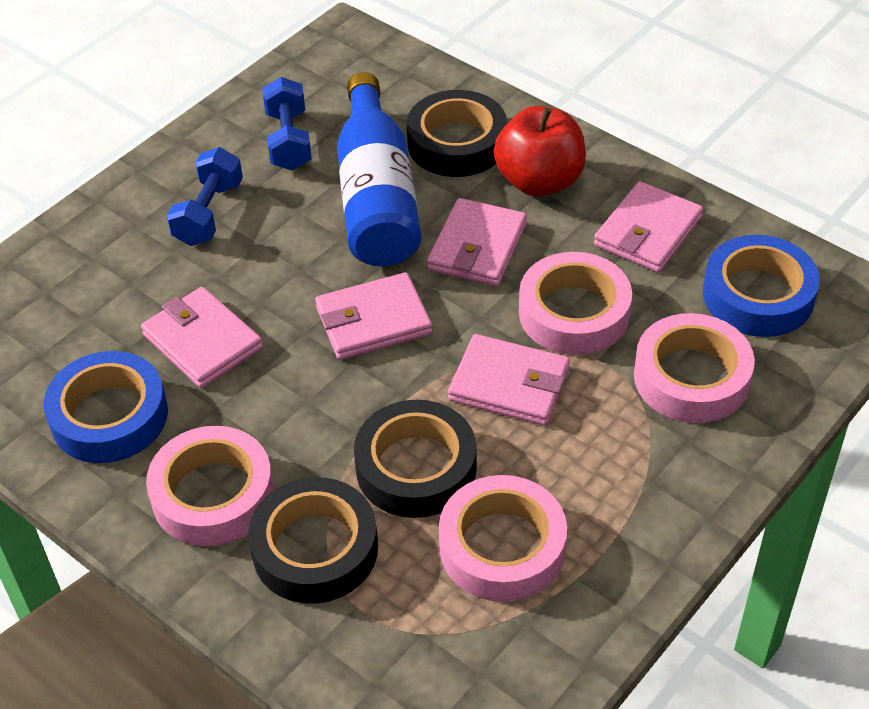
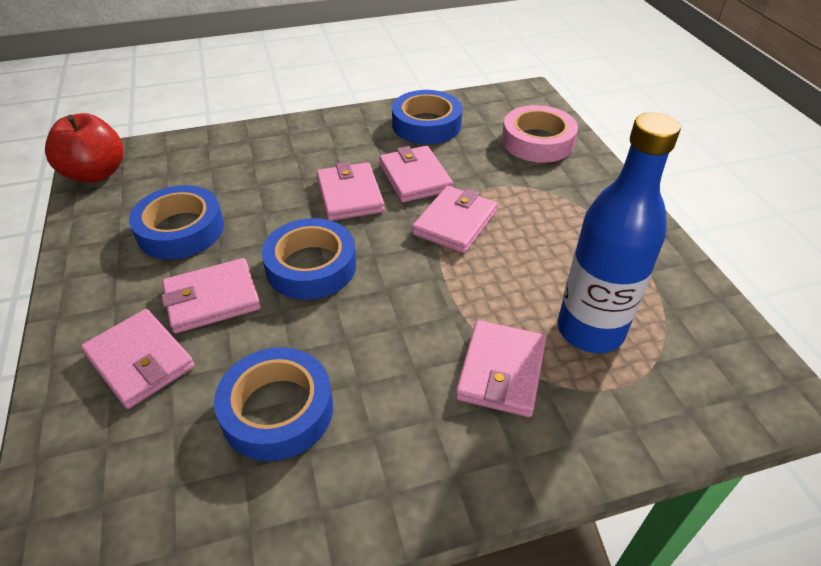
black tape: 3 -> 0
blue dumbbell: 2 -> 0
blue tape: 2 -> 4
pink tape: 4 -> 1
pink wallet: 5 -> 6

